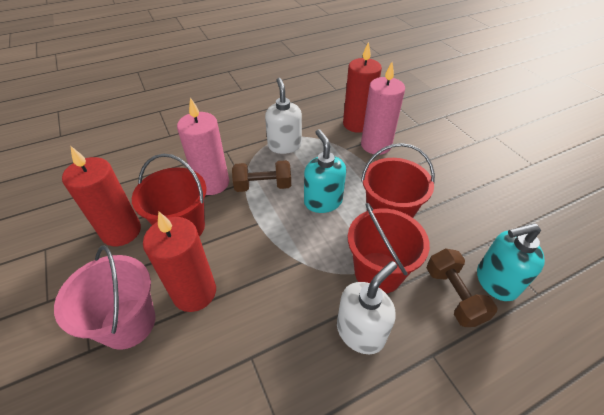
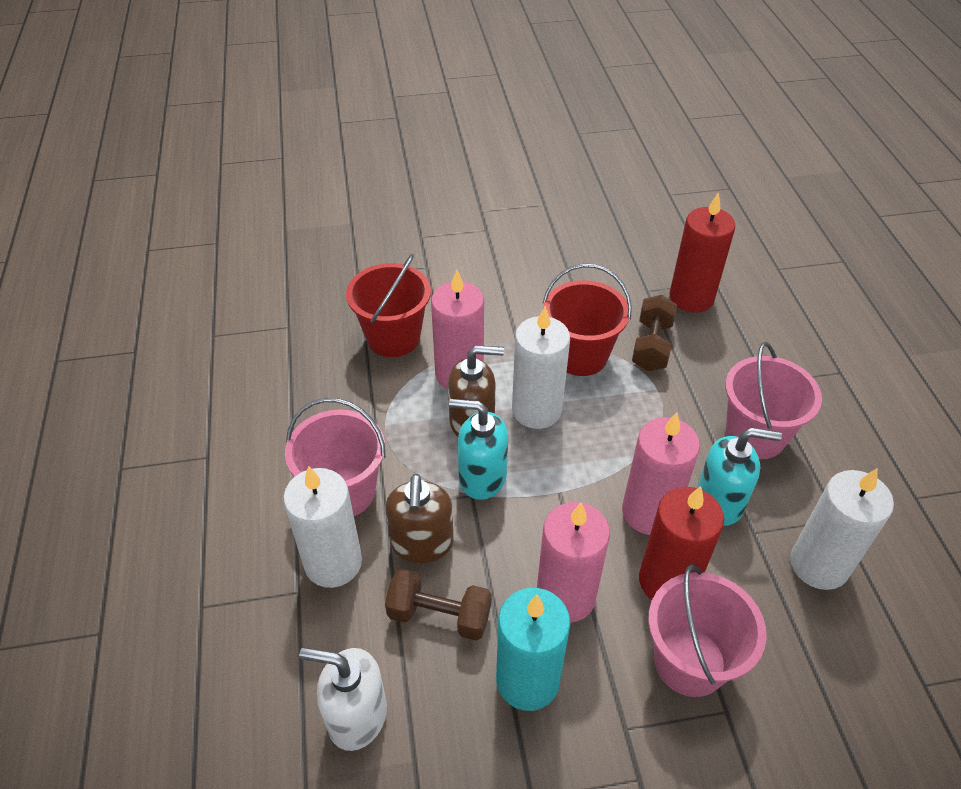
brown soap dispenser: 0 -> 2
pink bucket: 1 -> 3
pink candle: 2 -> 3
red bucket: 3 -> 2
red candle: 3 -> 2
turquoise candle: 0 -> 1
white candle: 0 -> 3
white soap dispenser: 2 -> 1

